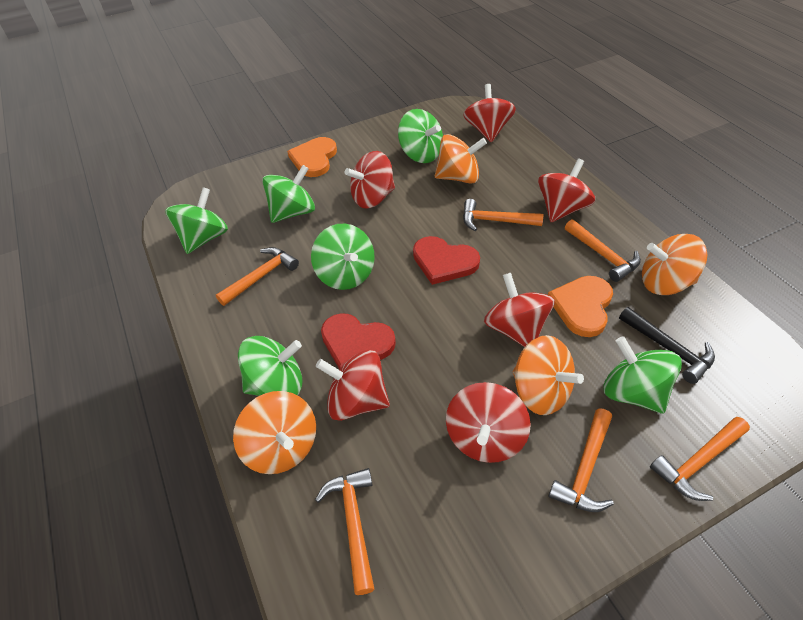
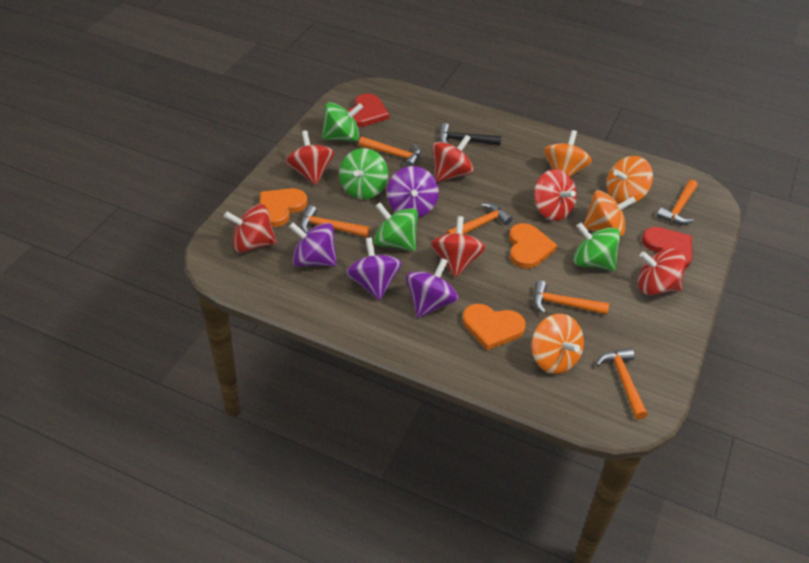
green spinning top: 6 -> 4
orange heart: 2 -> 3
purple spinning top: 0 -> 4

